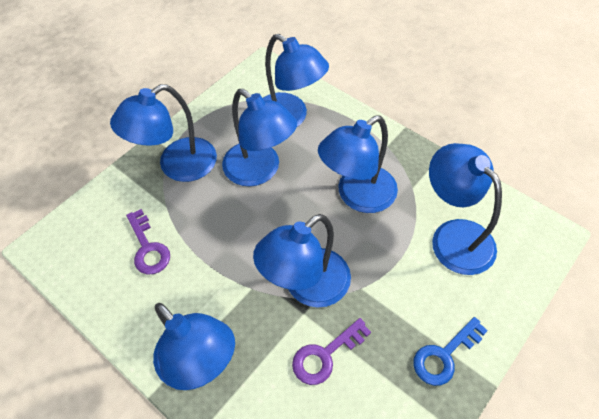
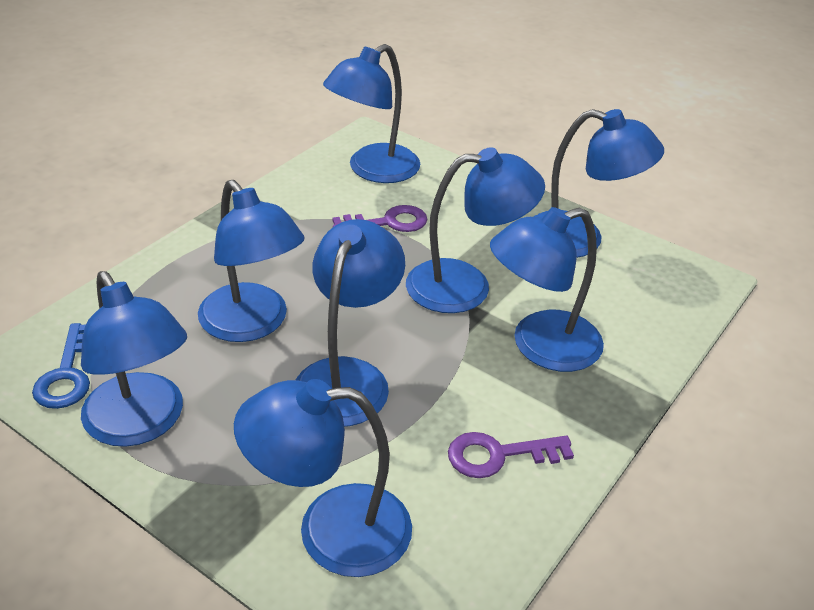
blue lamp: 7 -> 8

